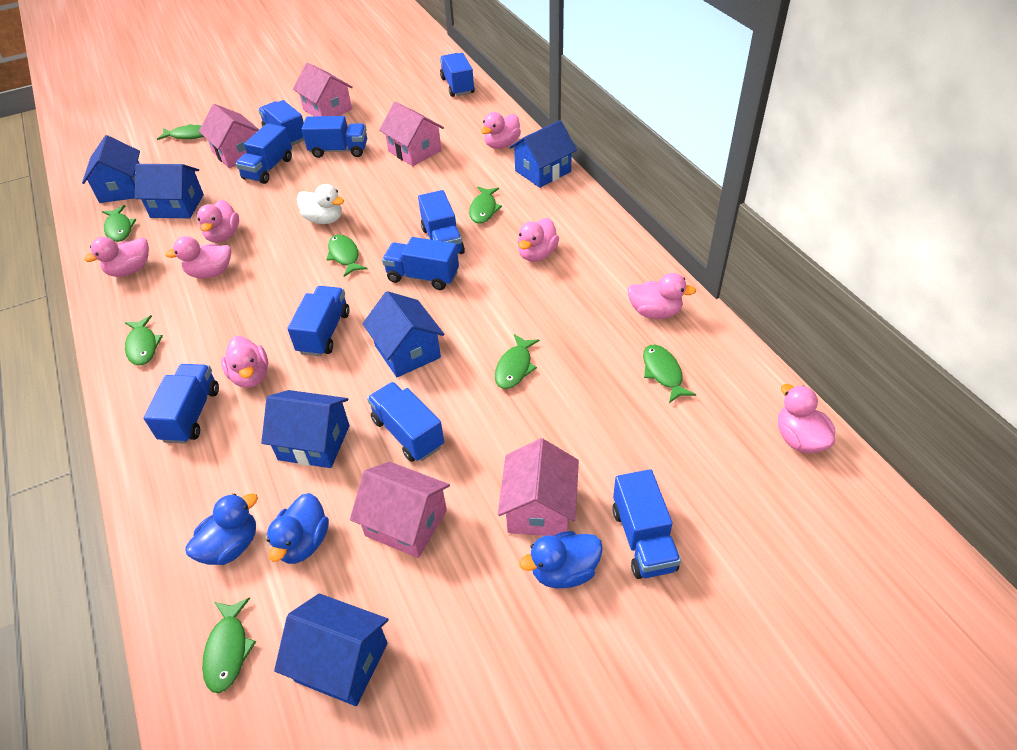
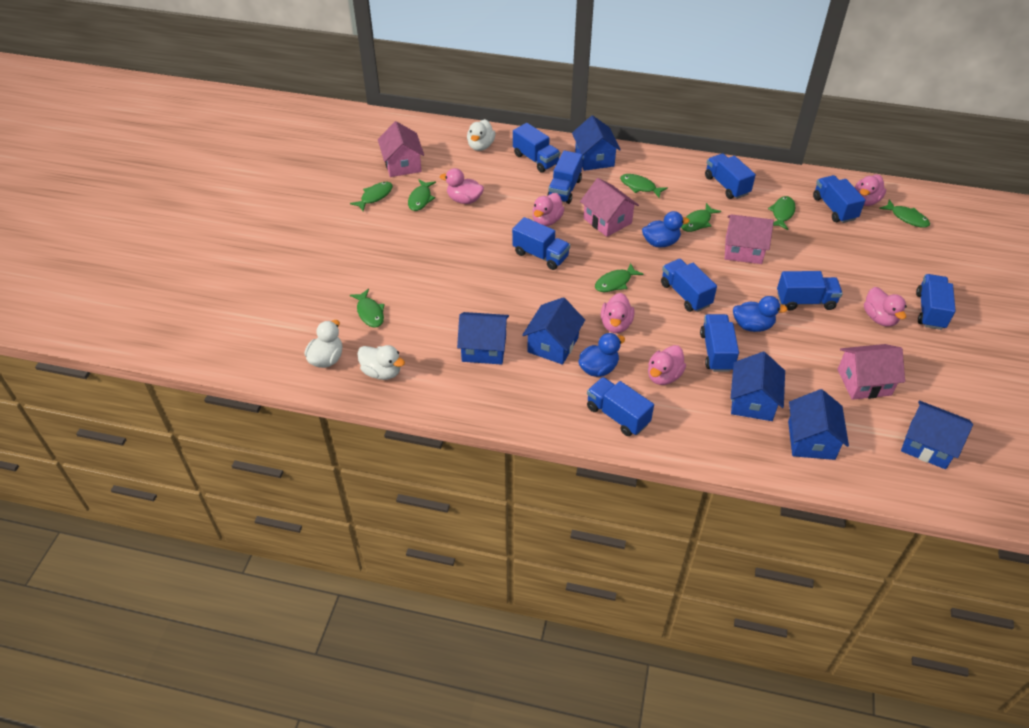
pink duck: 8 -> 6
pink house: 5 -> 4
white duck: 1 -> 3

